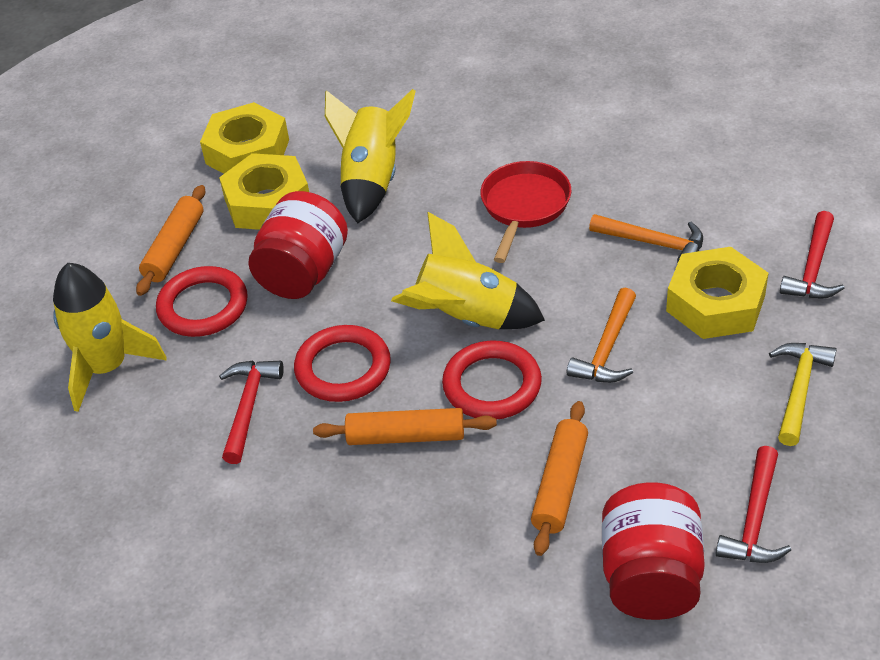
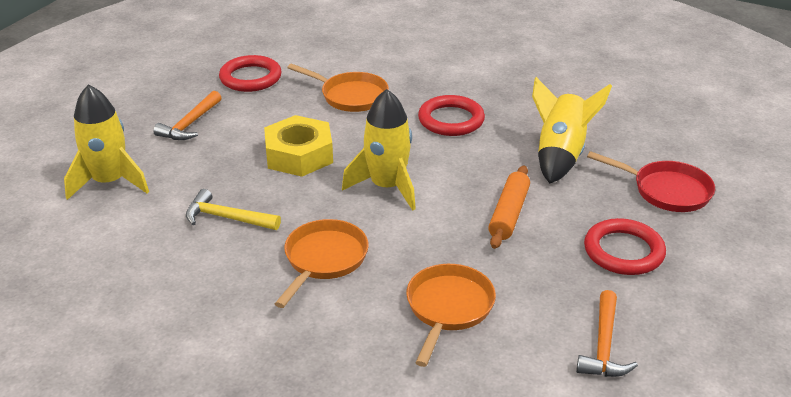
orange pan: 0 -> 3
orange rolling pin: 3 -> 1
red hammer: 3 -> 0
red jar: 2 -> 0
yellow nut: 3 -> 1

